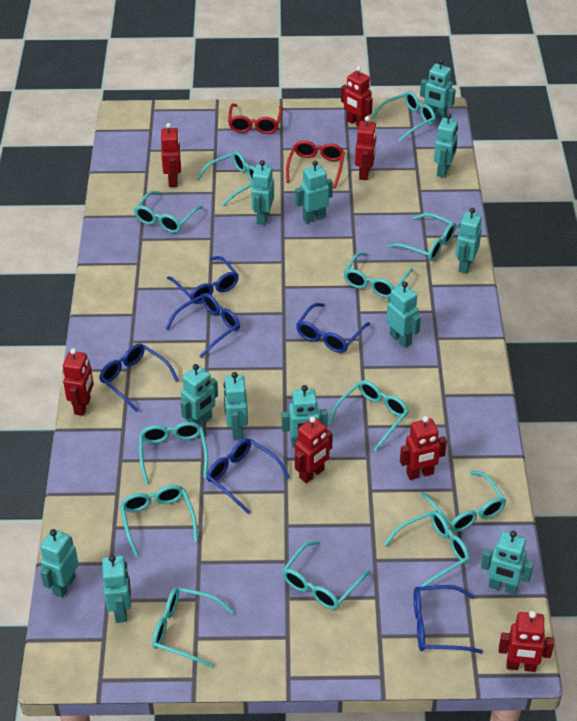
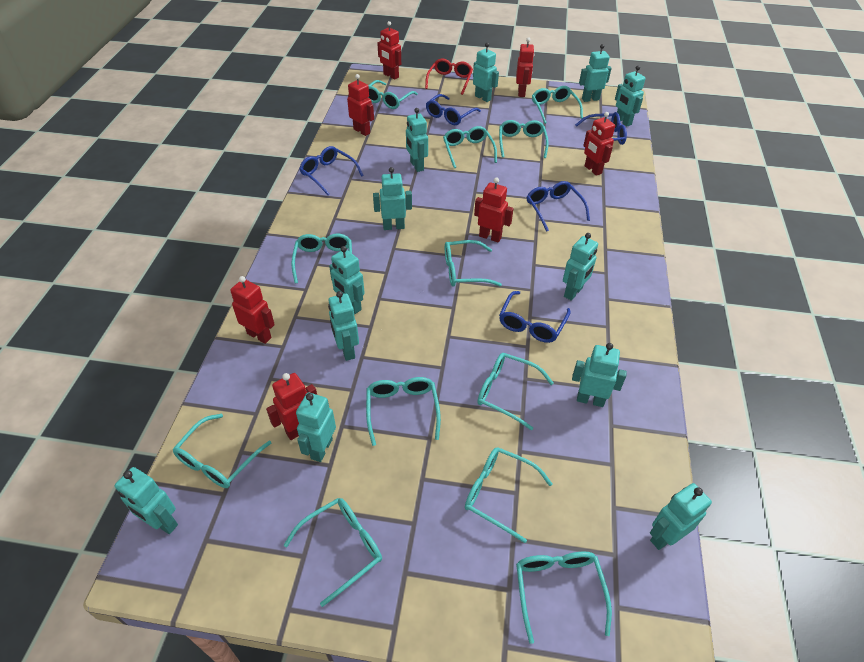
blue glasses: 6 -> 5
red glasses: 2 -> 1

